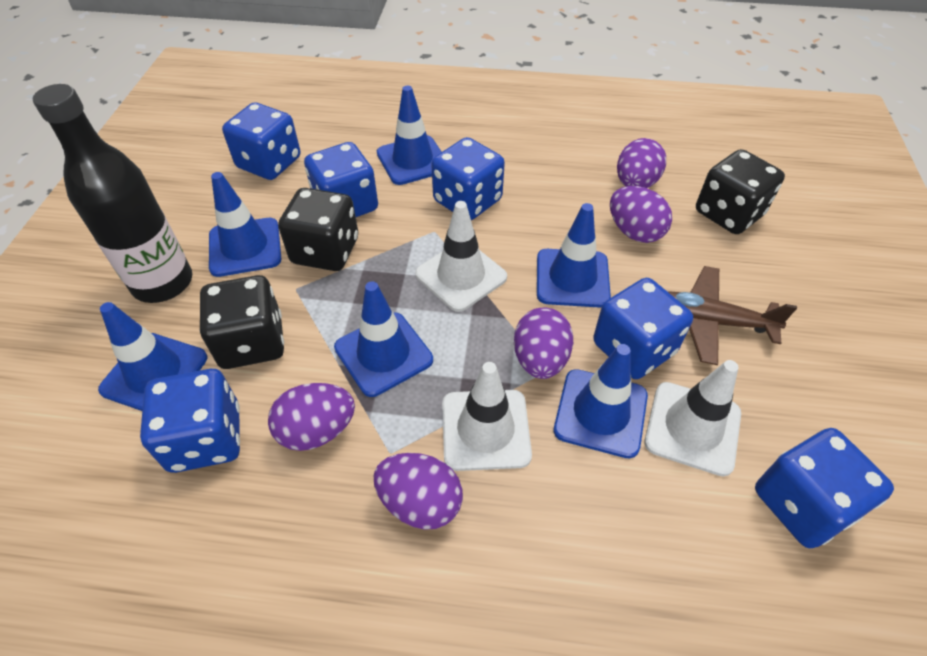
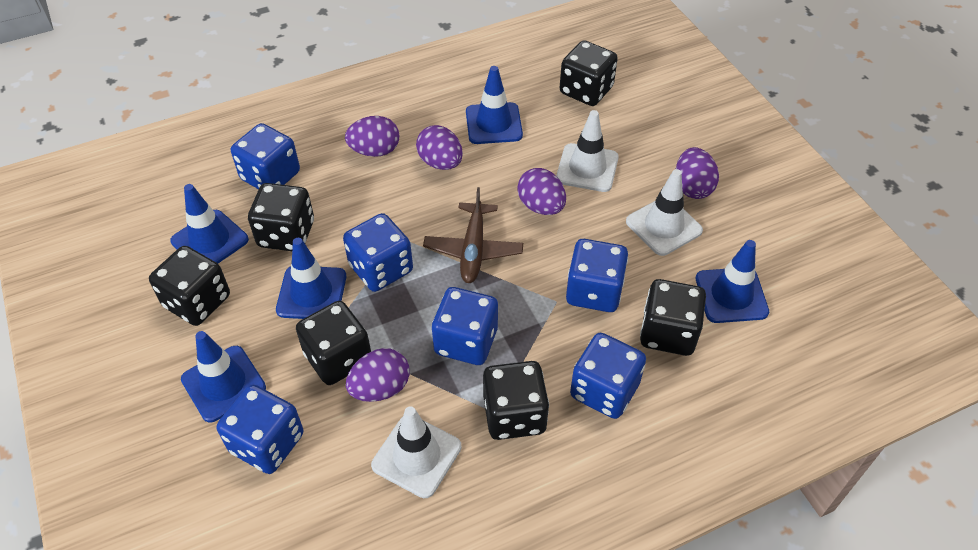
black bottle: 1 -> 0
black dice: 3 -> 6
blue traffic cone: 6 -> 5

